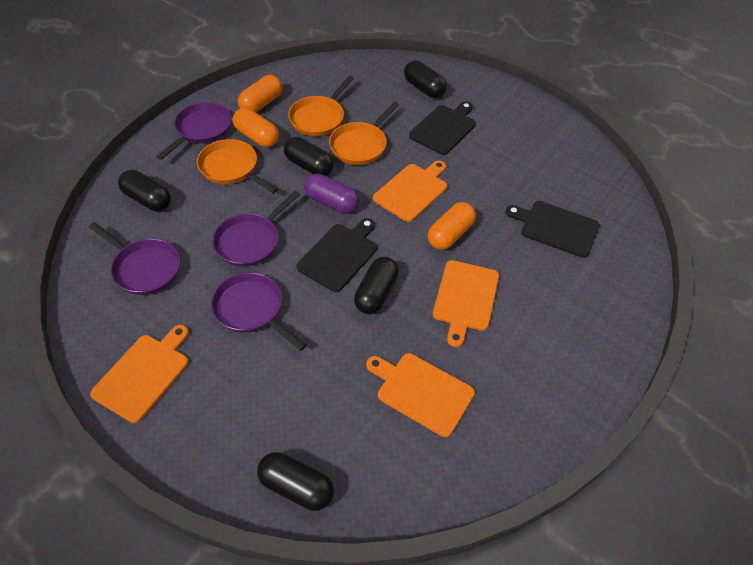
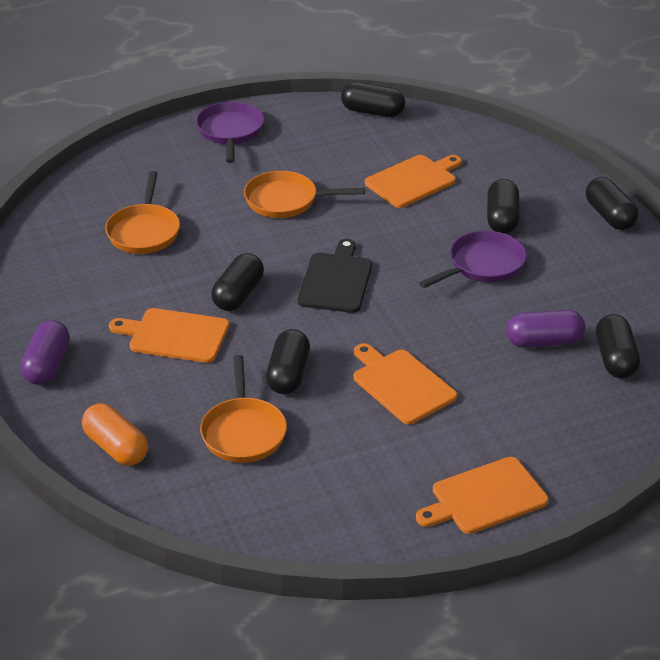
black capsule: 5 -> 6
black cutting board: 3 -> 1
orange capsule: 3 -> 1
purple capsule: 1 -> 2
purple pan: 4 -> 2

